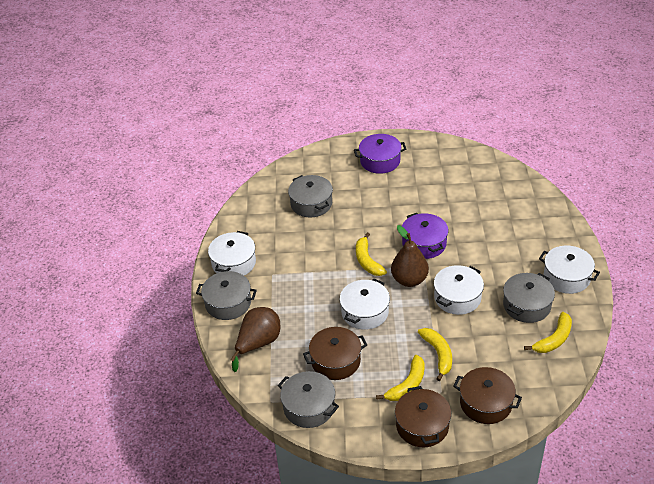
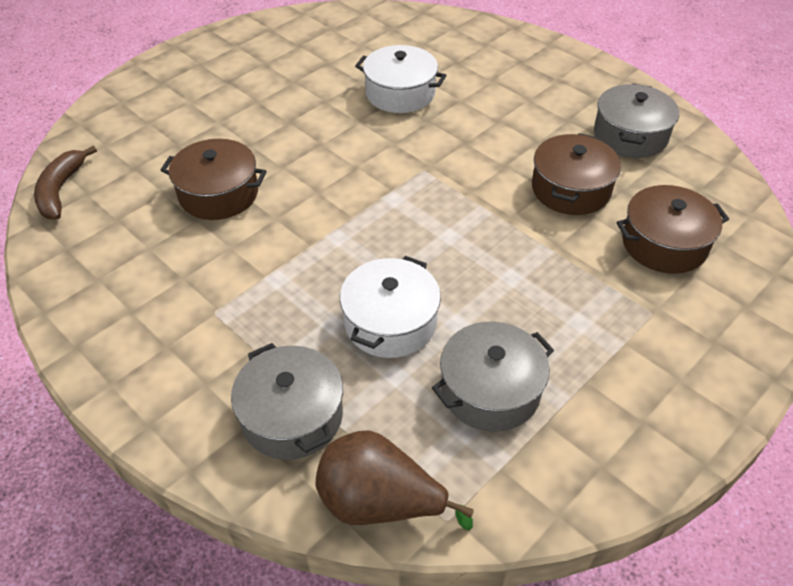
brown banana: 0 -> 1
brown pear: 2 -> 1
grey pot: 4 -> 3
purple pot: 2 -> 0
white pot: 4 -> 2
yellow banana: 4 -> 0

